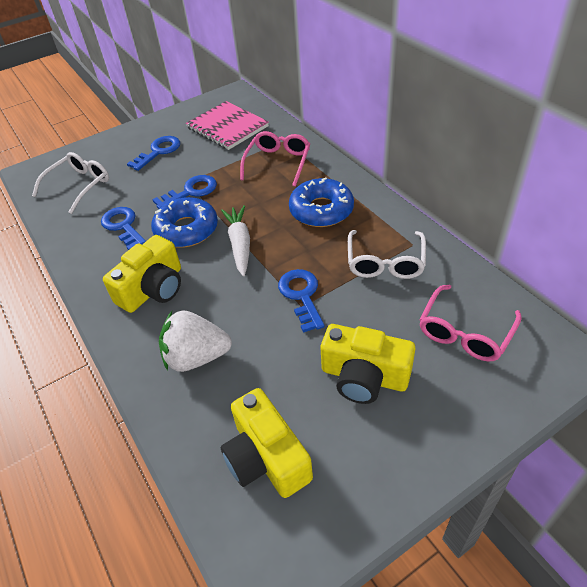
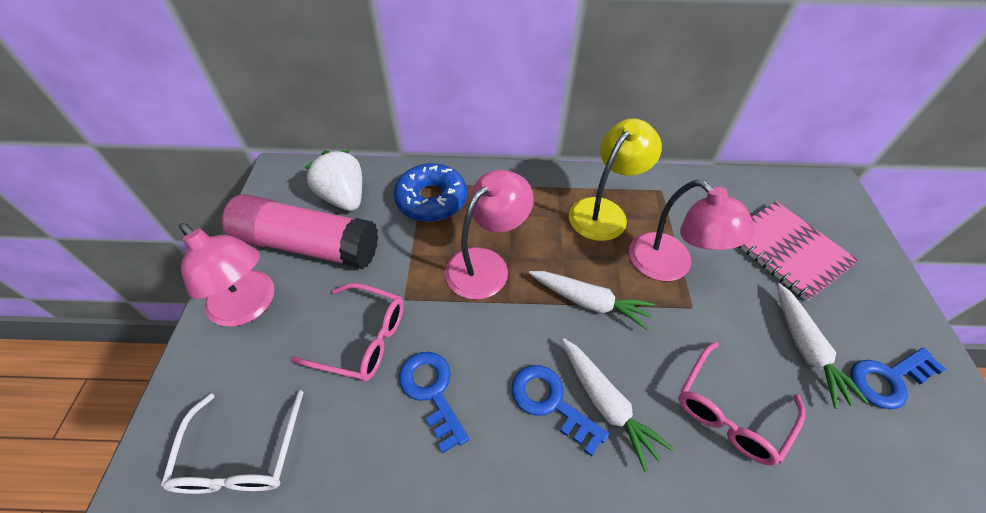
blue donut: 2 -> 1
blue key: 4 -> 3
pink glue stick: 0 -> 1
pink lamp: 0 -> 3
white carrot: 1 -> 3
white glasses: 2 -> 1
yellow camera: 3 -> 0
yellow lamp: 0 -> 1

